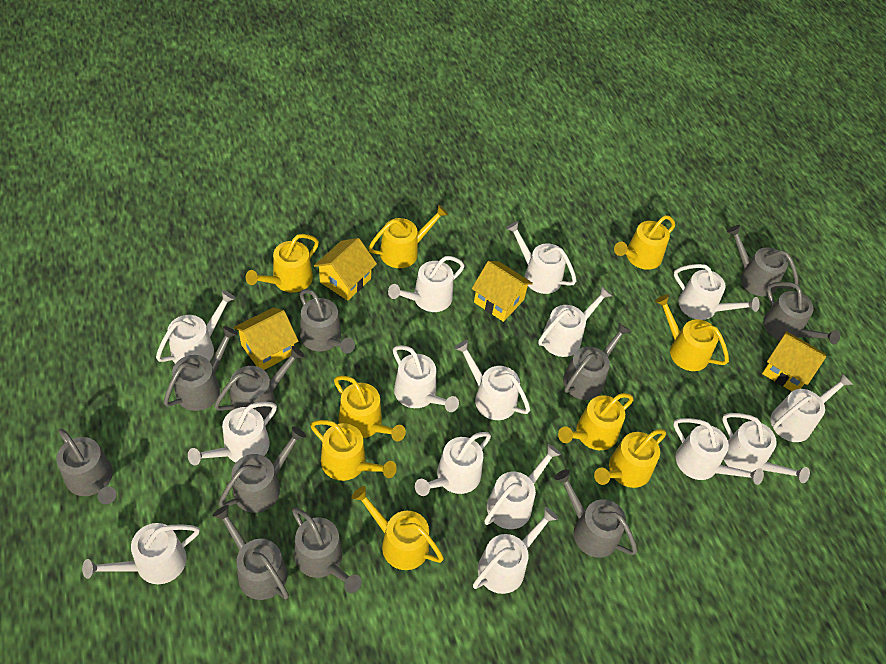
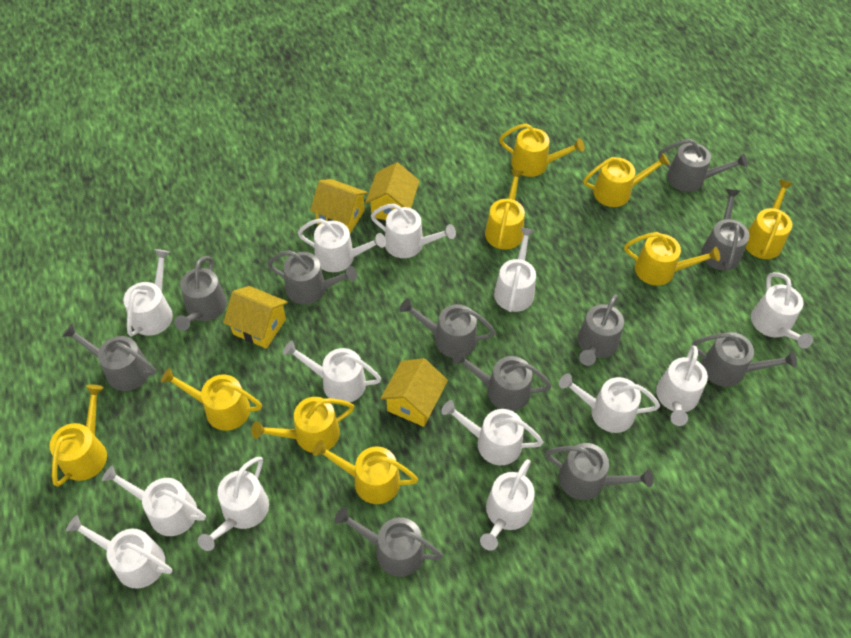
white watering can: 15 -> 13

